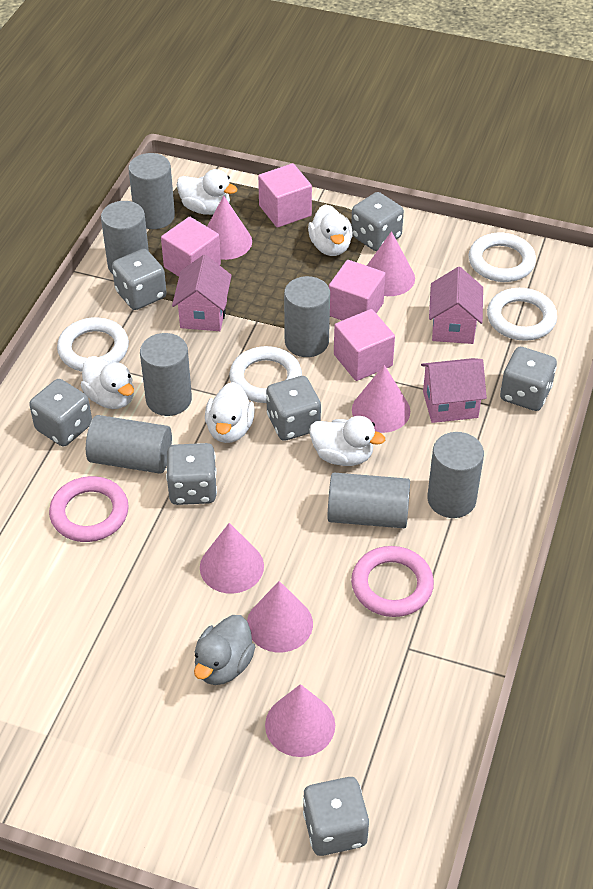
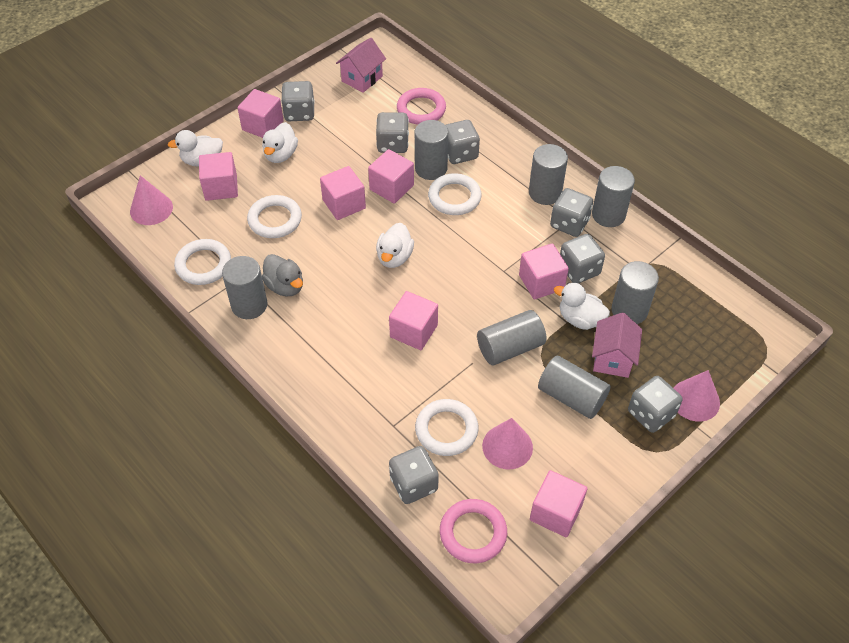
pink cone: 6 -> 3
pink cube: 4 -> 7
pink house: 3 -> 2
white duck: 5 -> 4

